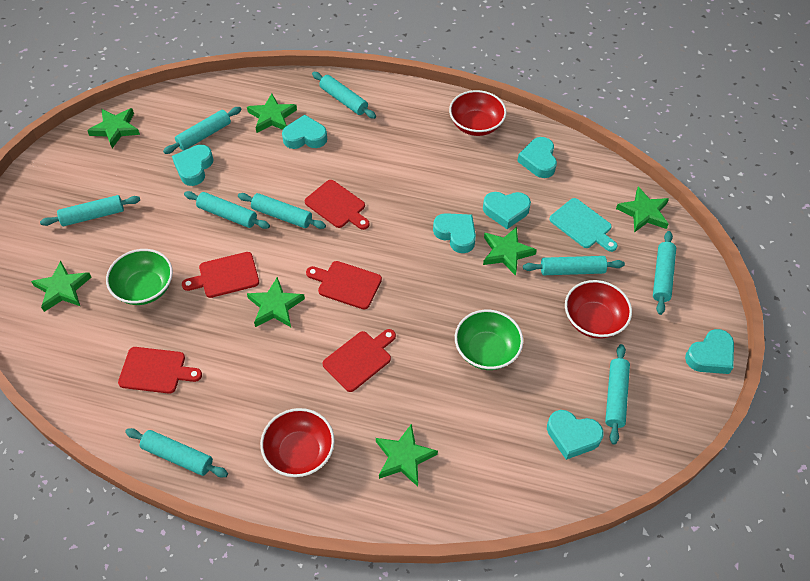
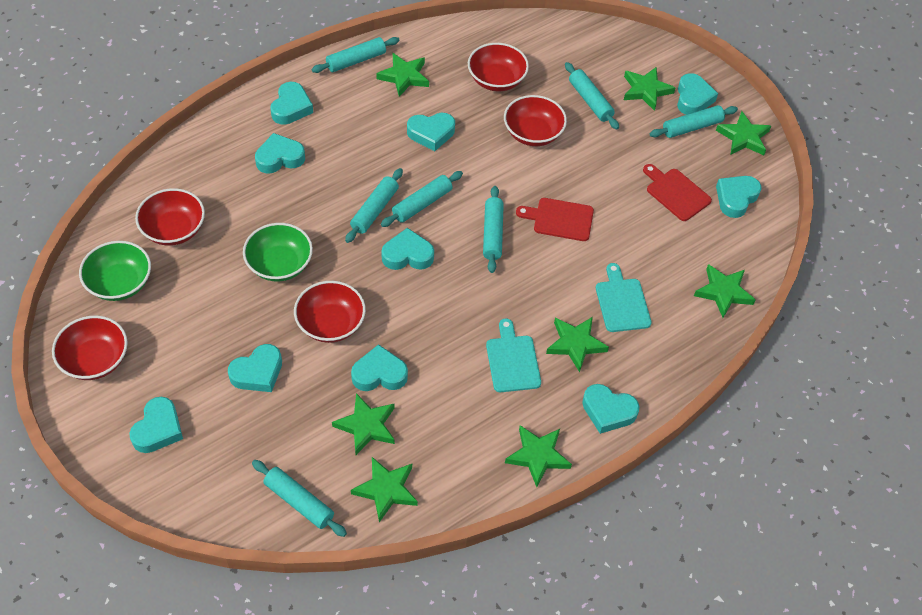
green star: 7 -> 8
red bowl: 3 -> 5
red cutting board: 5 -> 2
turquoise cutting board: 1 -> 2
turquoise heart: 7 -> 10
turquoise rolling pin: 9 -> 7

